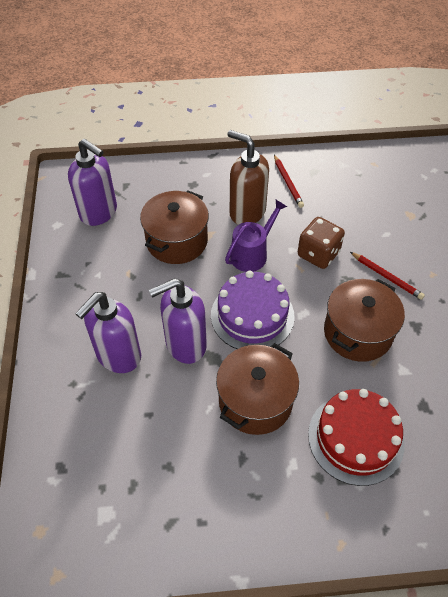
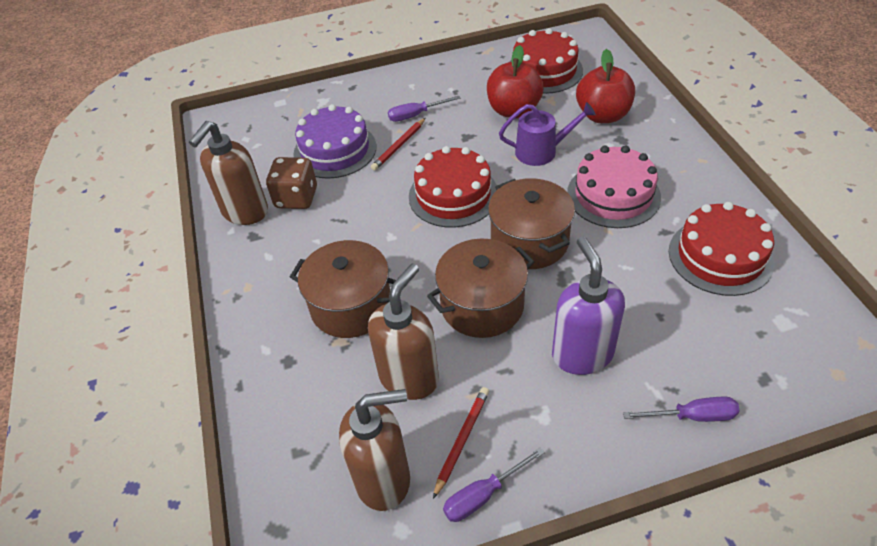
brown soap dispenser: 1 -> 3
pink cake: 0 -> 1
purple screwdriver: 0 -> 3
purple soap dispenser: 3 -> 1
red apple: 0 -> 2
red cake: 1 -> 3

